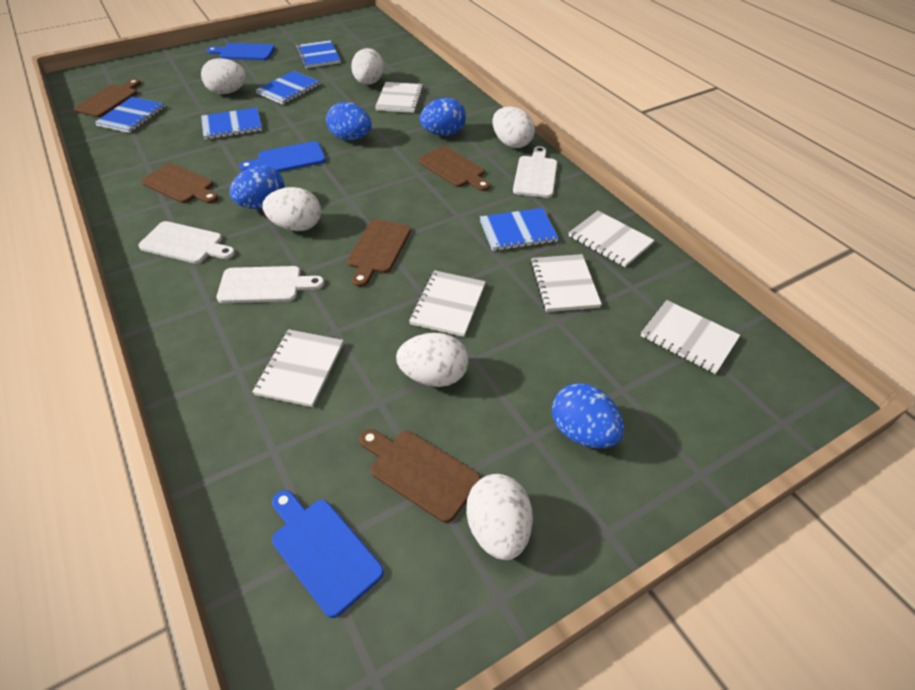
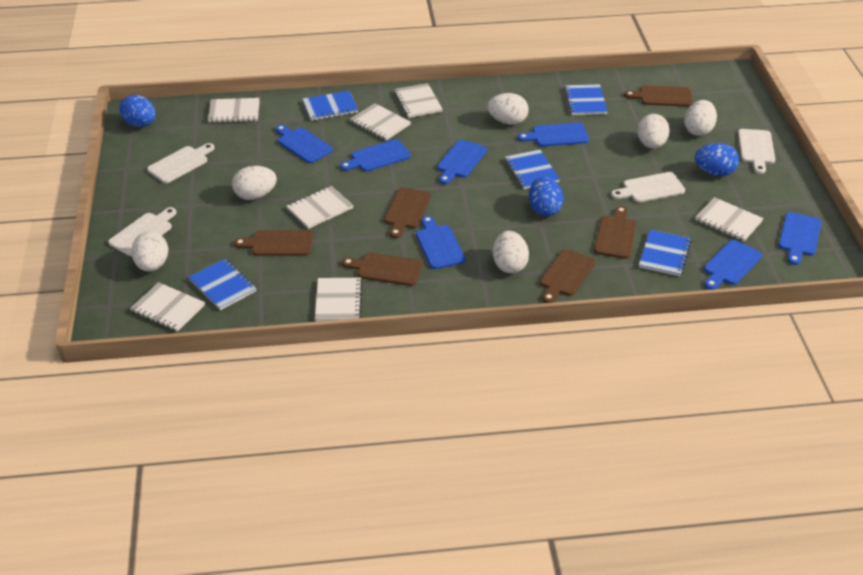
blue cutting board: 3 -> 7
blue egg: 4 -> 3
brown cutting board: 5 -> 6
white cutting board: 3 -> 4
white notebook: 6 -> 7

